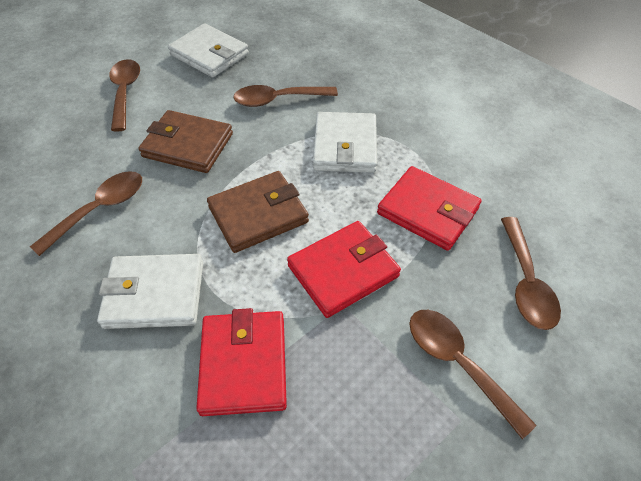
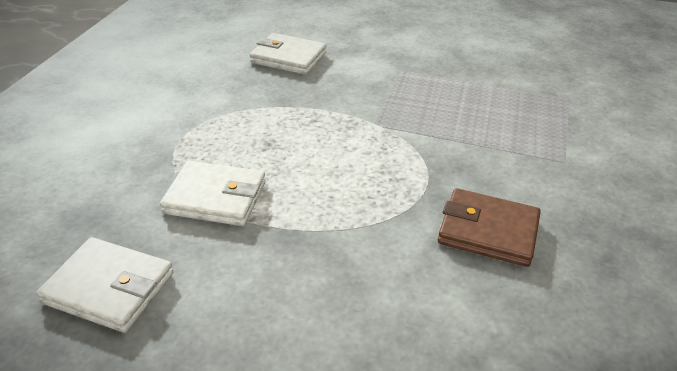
brown spoon: 5 -> 0
brown wallet: 2 -> 1
red wallet: 3 -> 0

